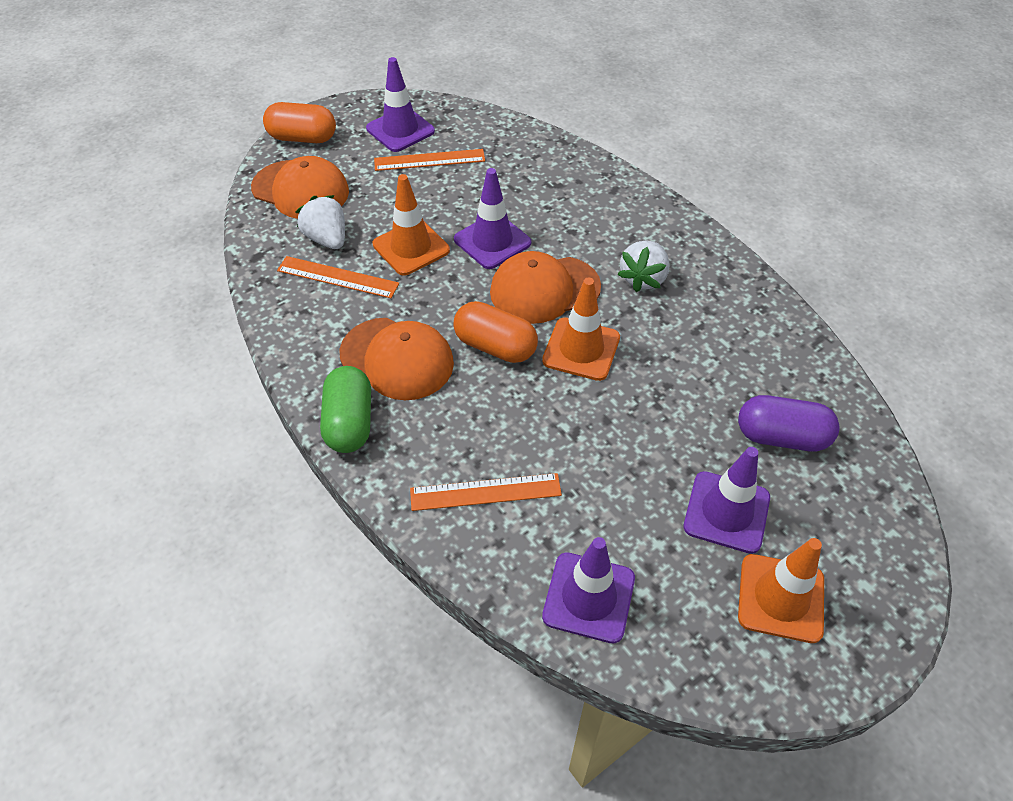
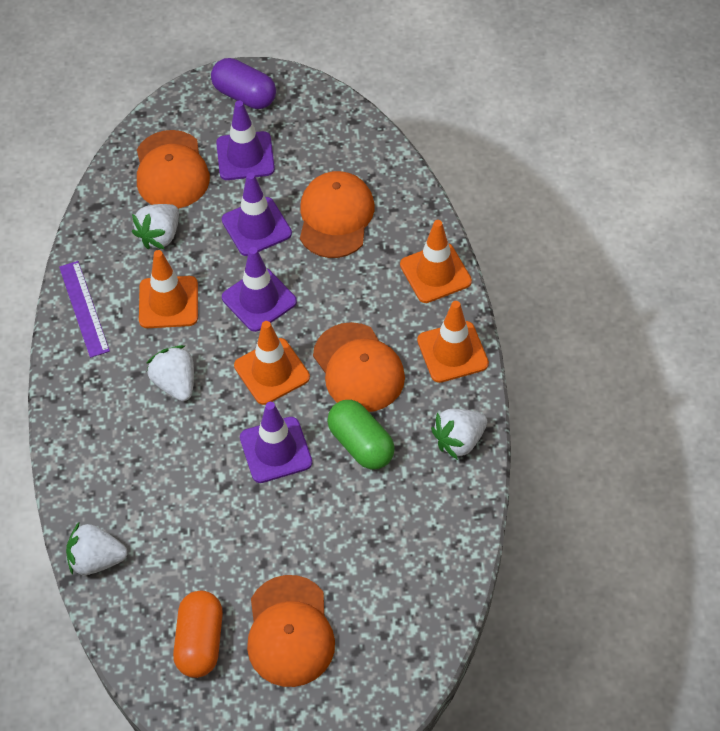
orange cap: 3 -> 4
orange capsule: 2 -> 1
orange ruler: 3 -> 0
orange traffic cone: 3 -> 4
purple ruler: 0 -> 1
white strawberry: 2 -> 4

